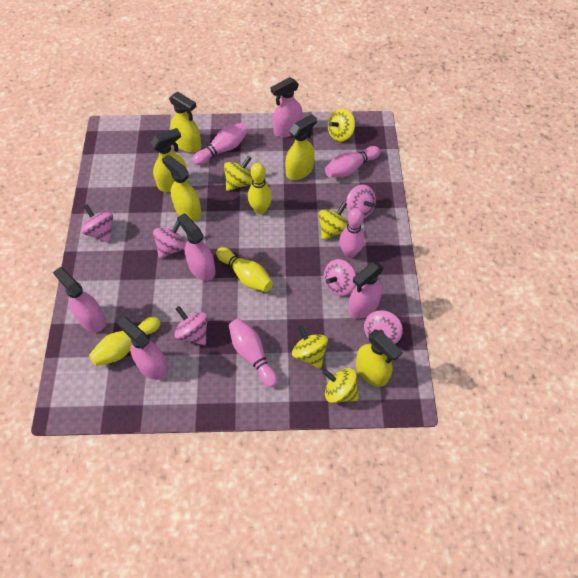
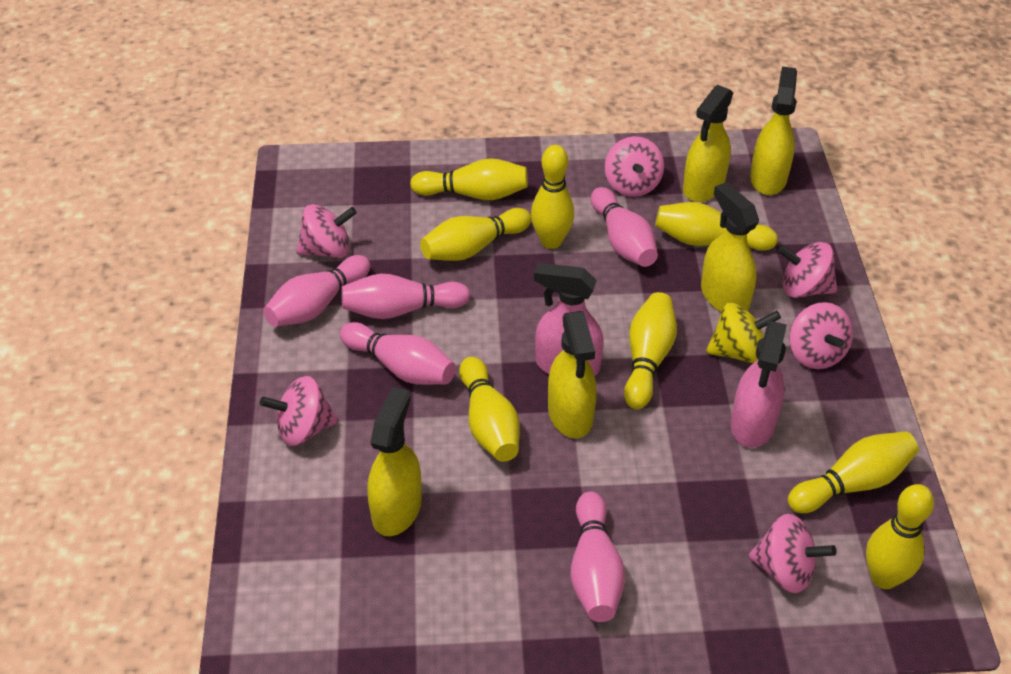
pink bowling pin: 4 -> 5
pink spray bottle: 5 -> 2
yellow bowling pin: 3 -> 8
yellow spinning top: 5 -> 1

